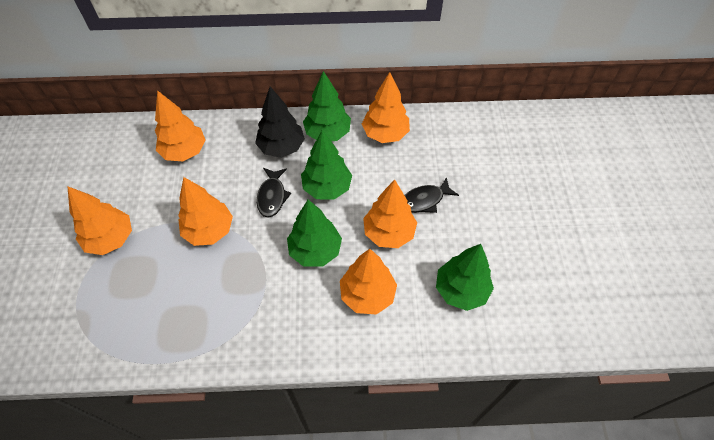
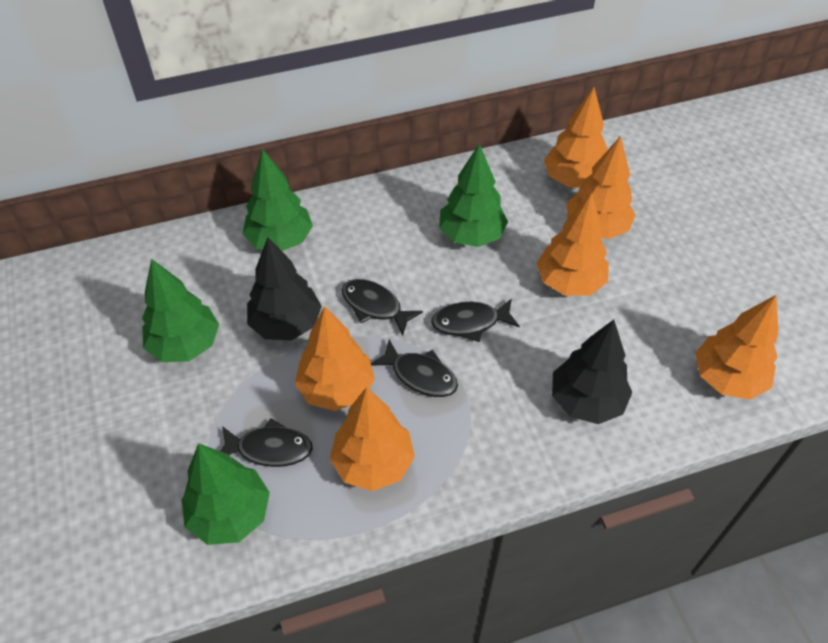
black fish: 2 -> 4
black tree: 1 -> 2

